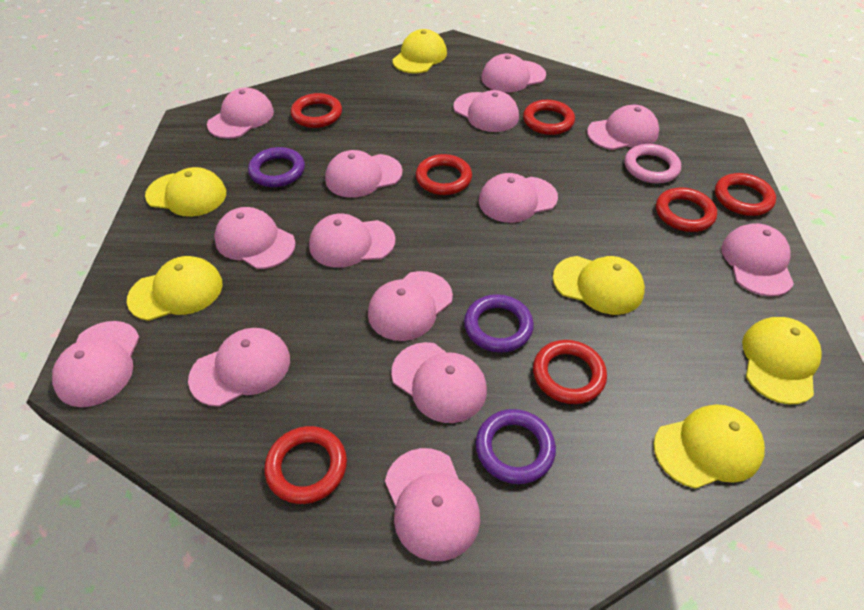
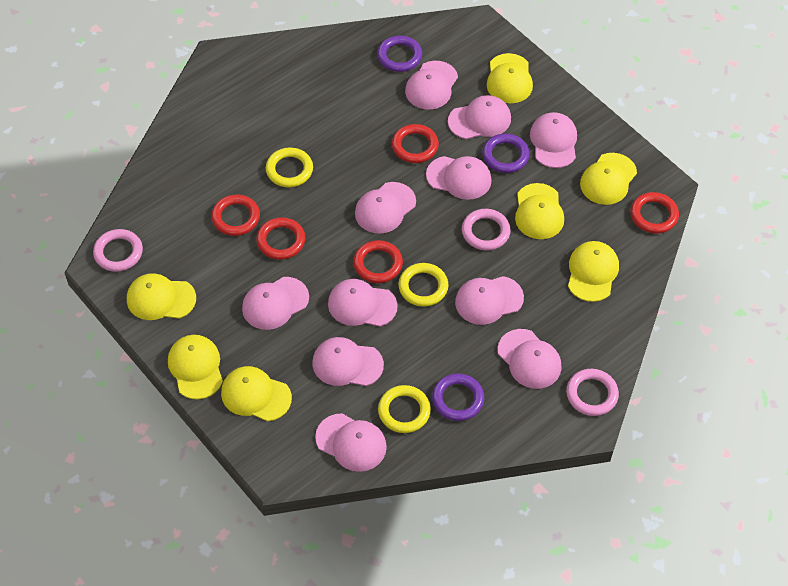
pink cap: 14 -> 11
pink ring: 1 -> 3
red ring: 7 -> 5
yellow cap: 6 -> 7
yellow ring: 0 -> 3

